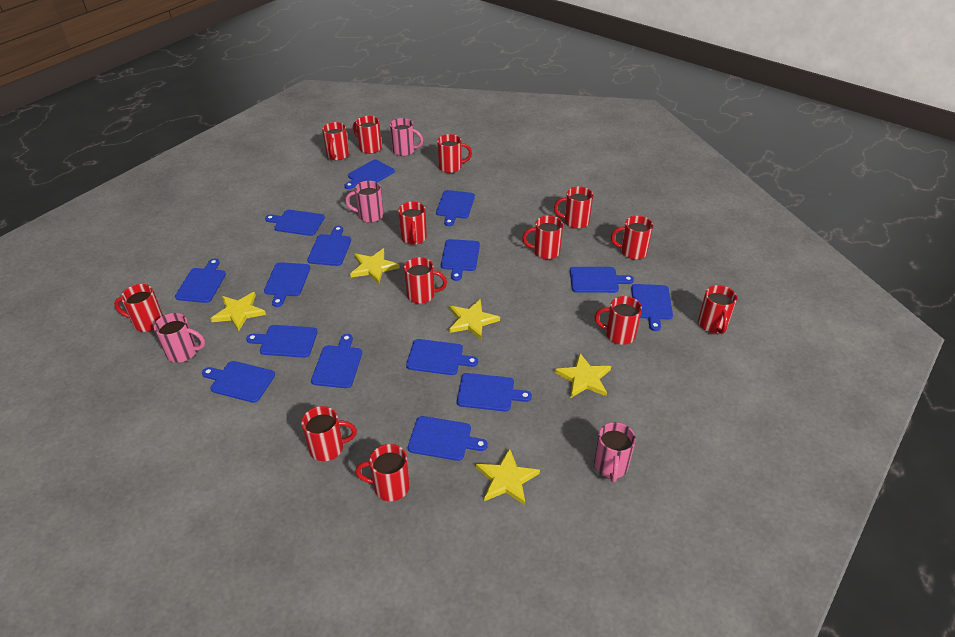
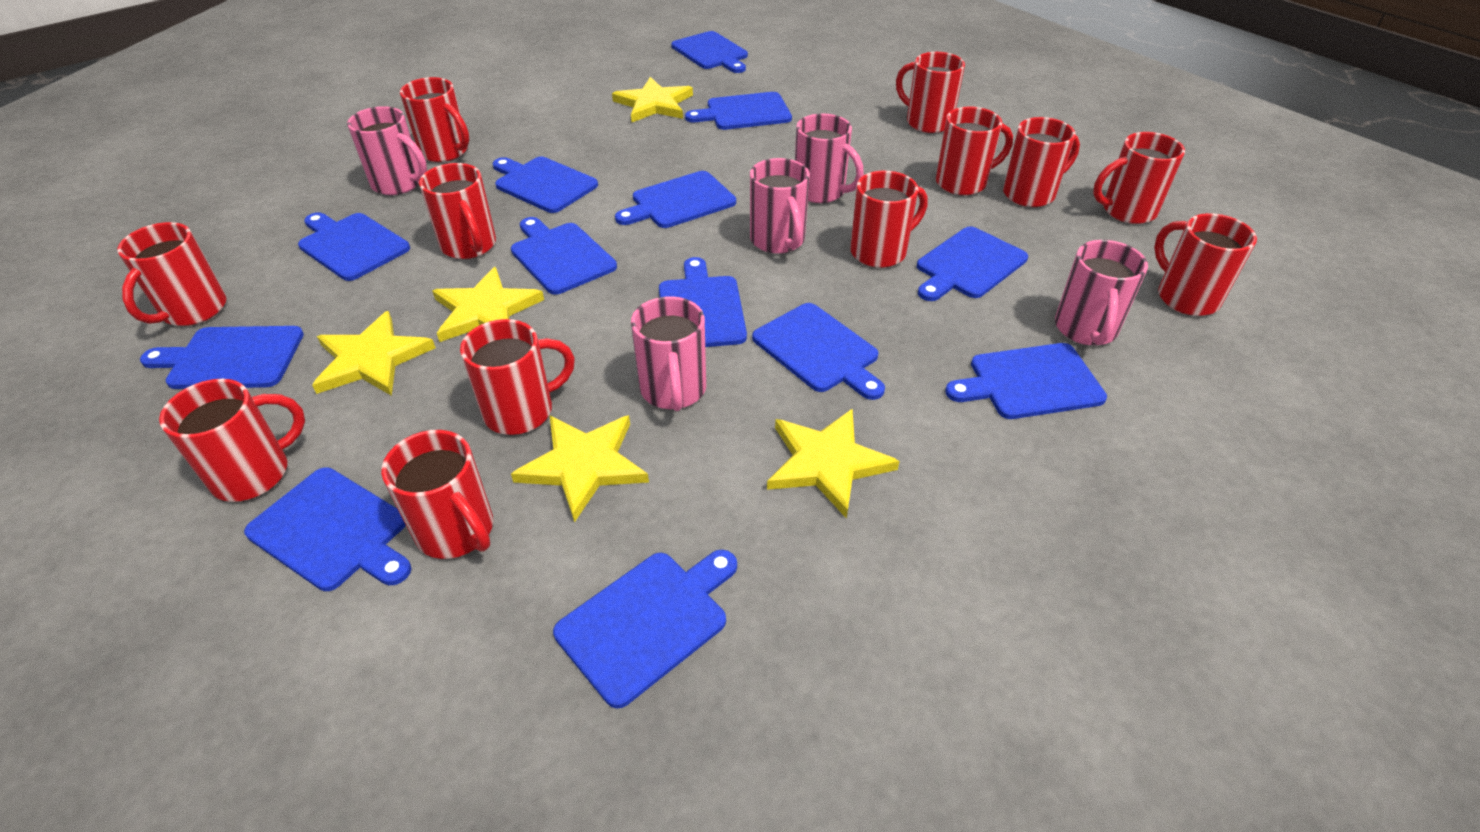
blue cutting board: 15 -> 13
pink mug: 4 -> 5
red mug: 13 -> 12

